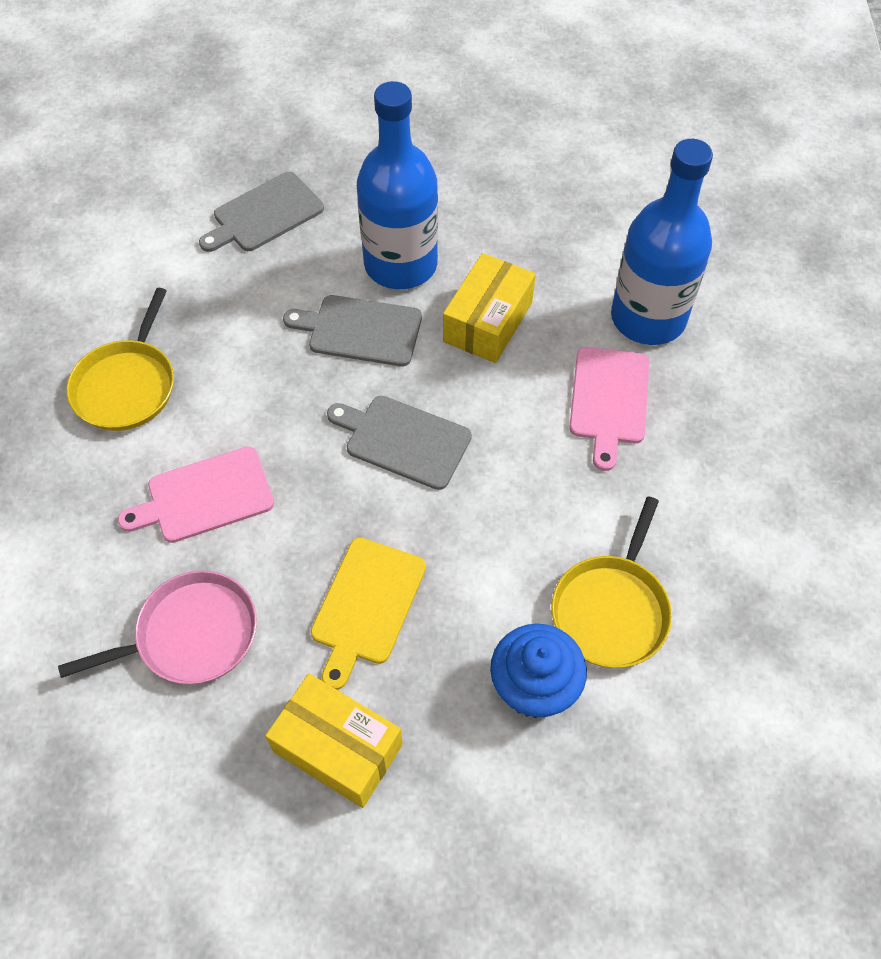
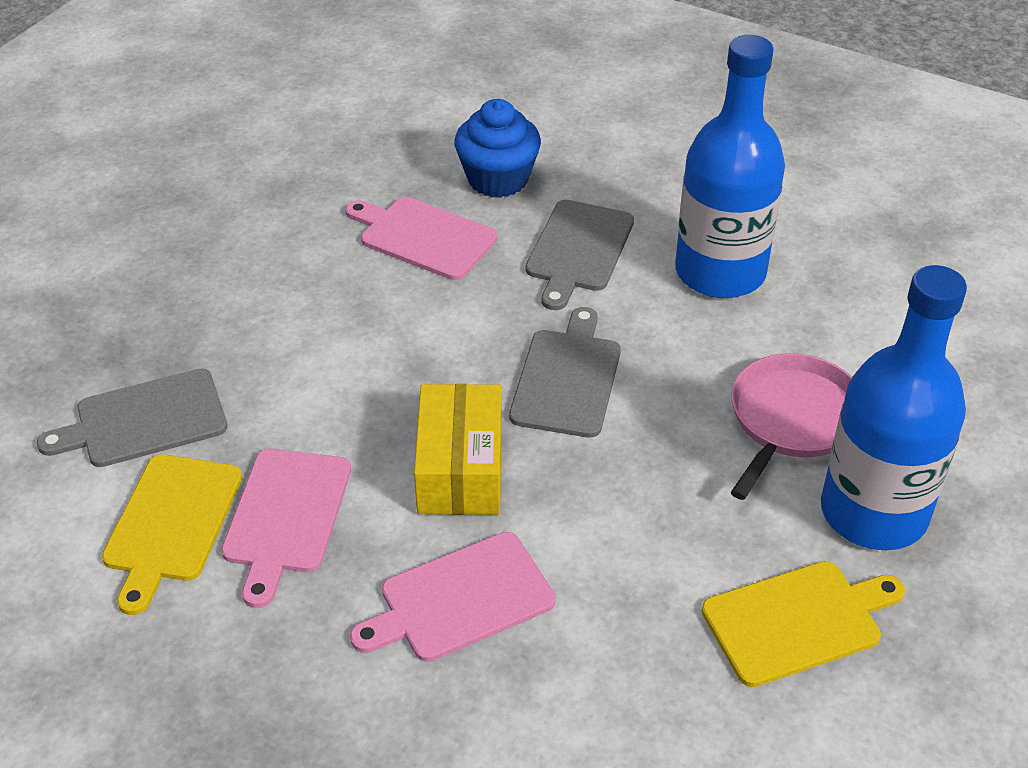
pink cutting board: 2 -> 3
yellow box: 2 -> 1
yellow cutting board: 1 -> 2
yellow pan: 2 -> 0

